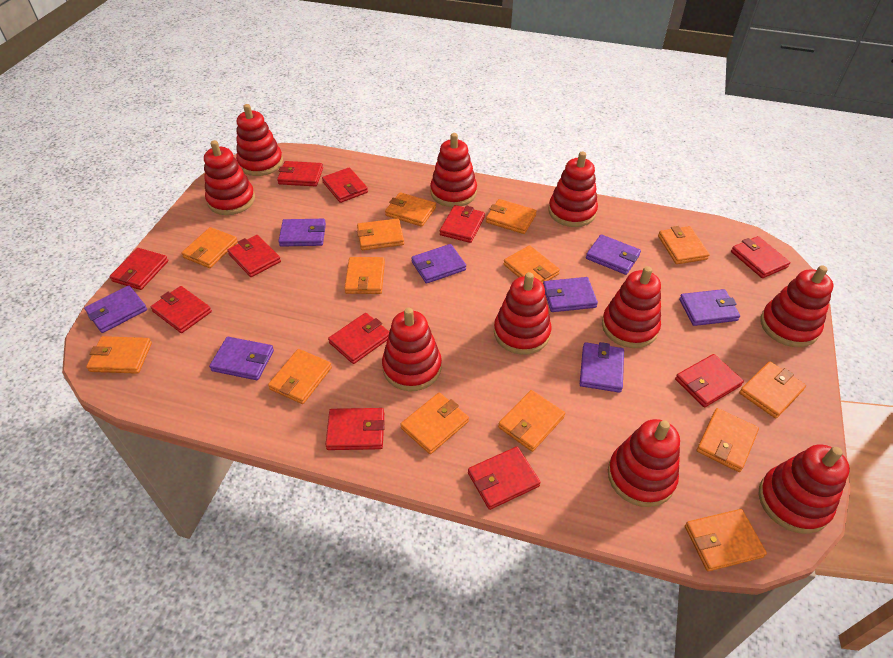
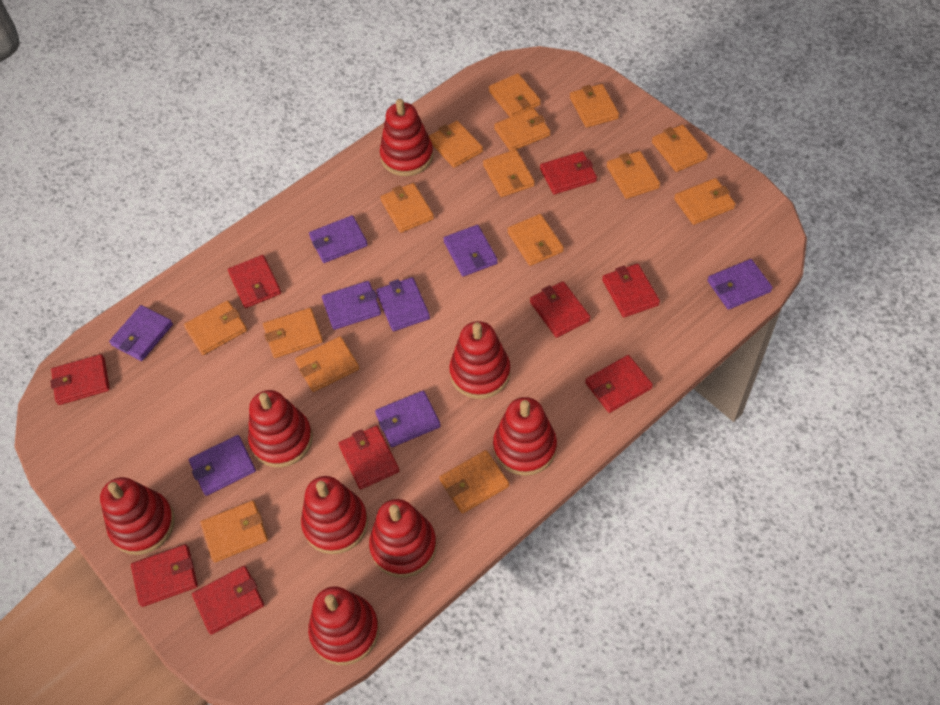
orange wallet: 14 -> 15
red stacking toy: 10 -> 8
red wallet: 11 -> 9

